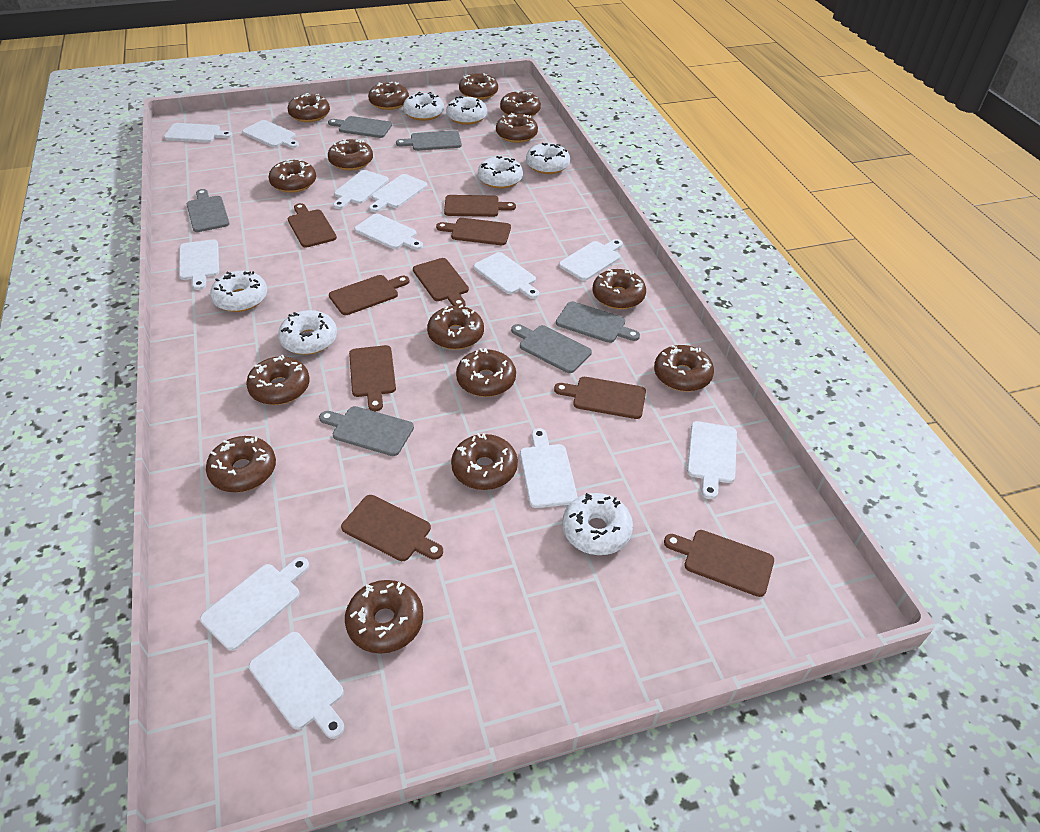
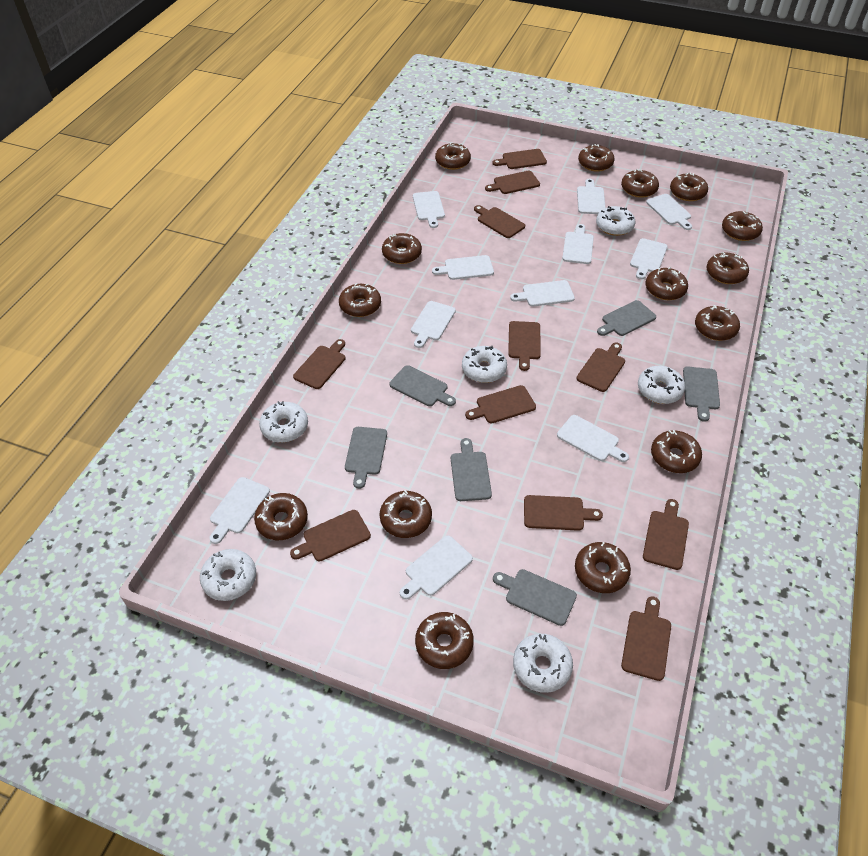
brown cutting board: 9 -> 11
white cutting board: 12 -> 11
white donut: 7 -> 6

